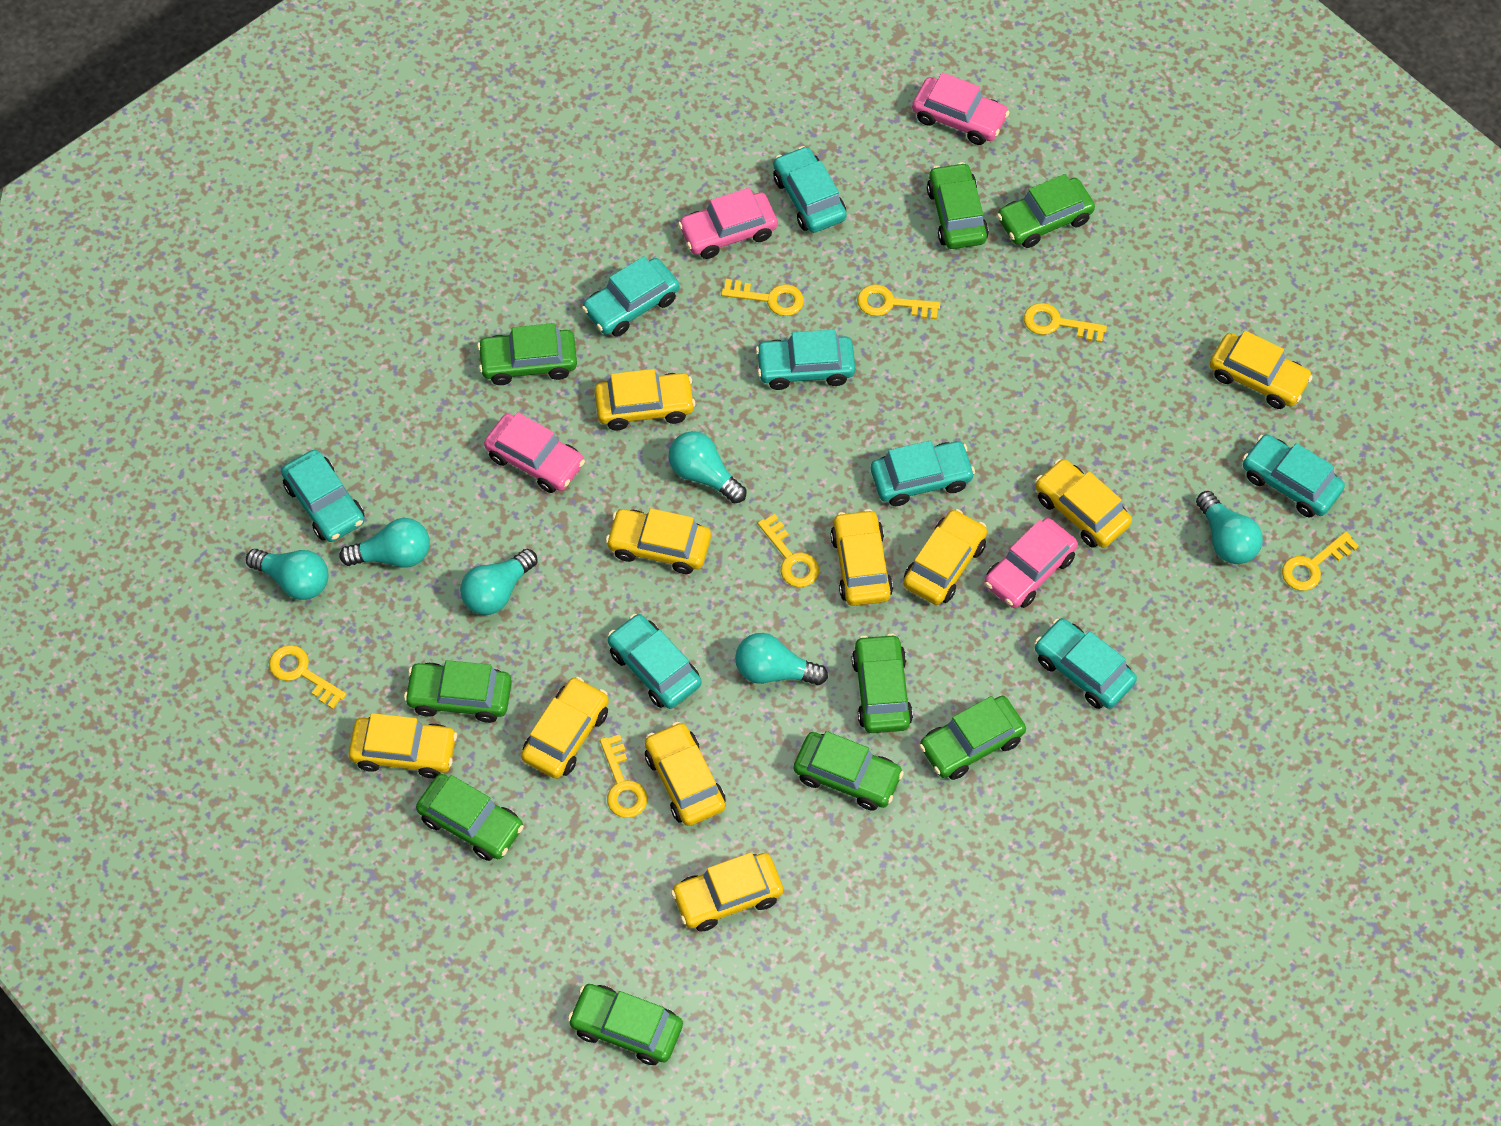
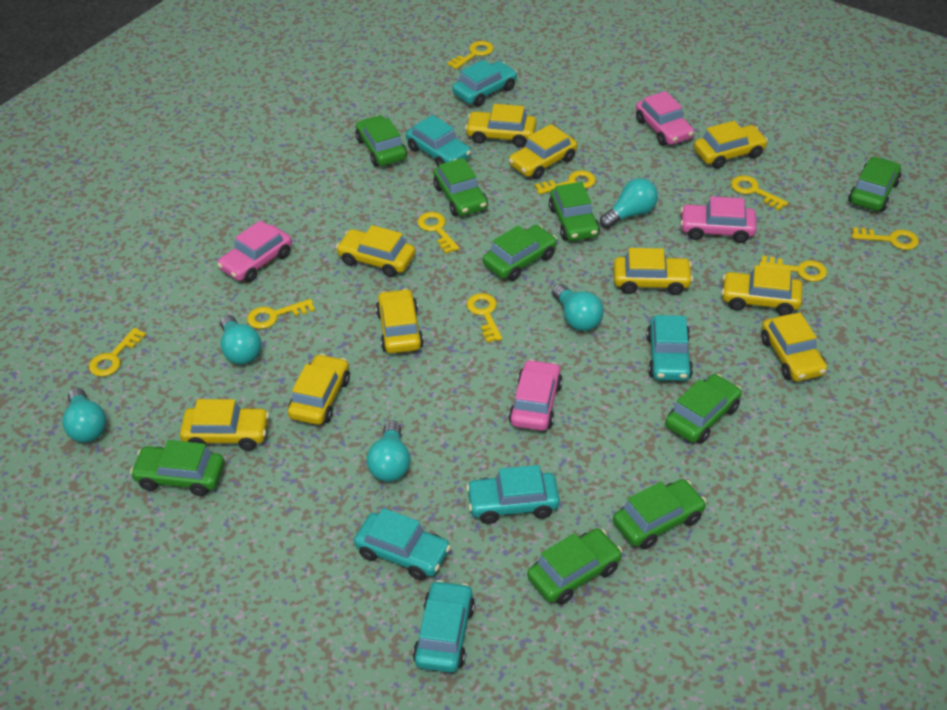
turquoise car: 8 -> 6
turquoise light bulb: 6 -> 5
yellow key: 7 -> 9

